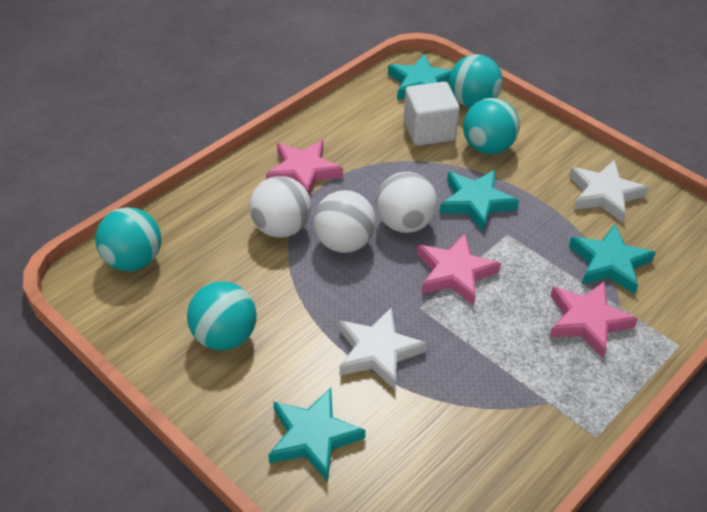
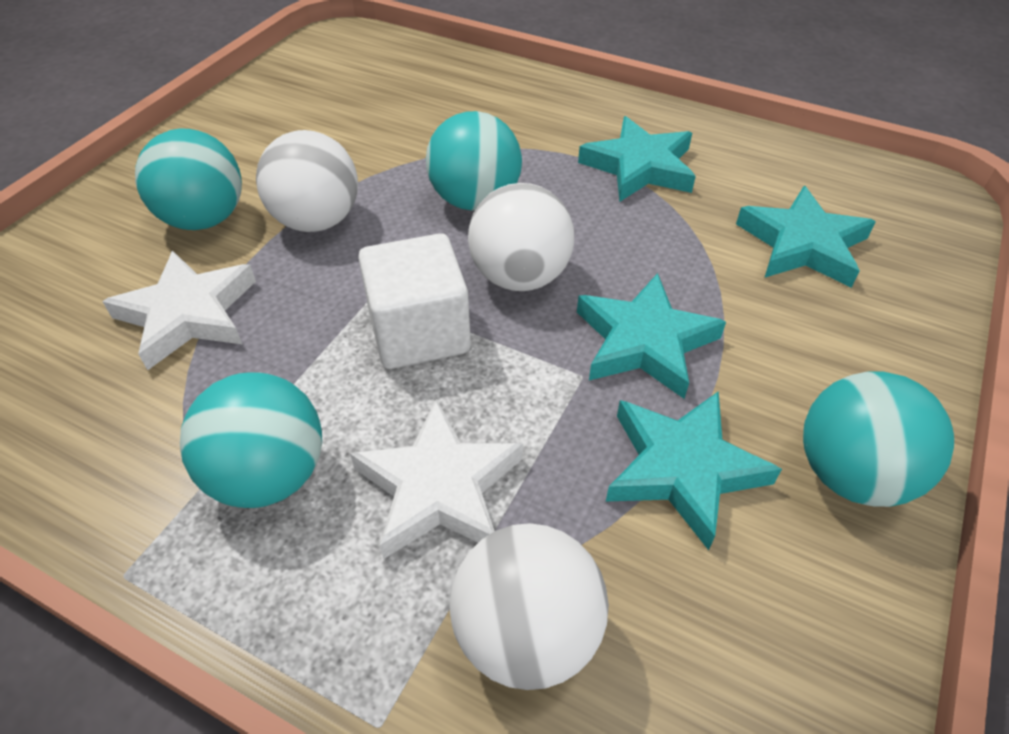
pink star: 3 -> 0

